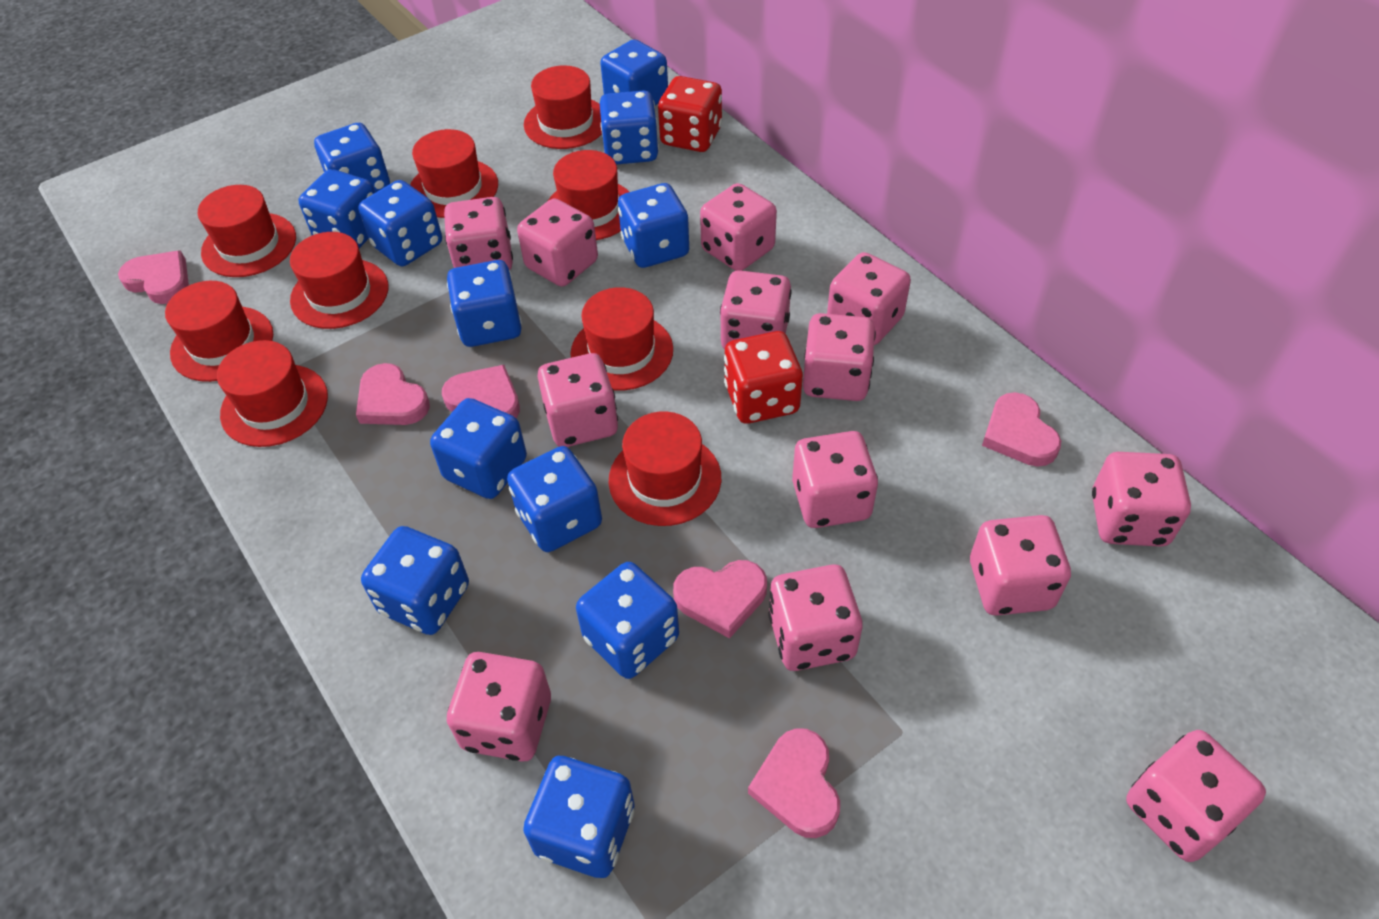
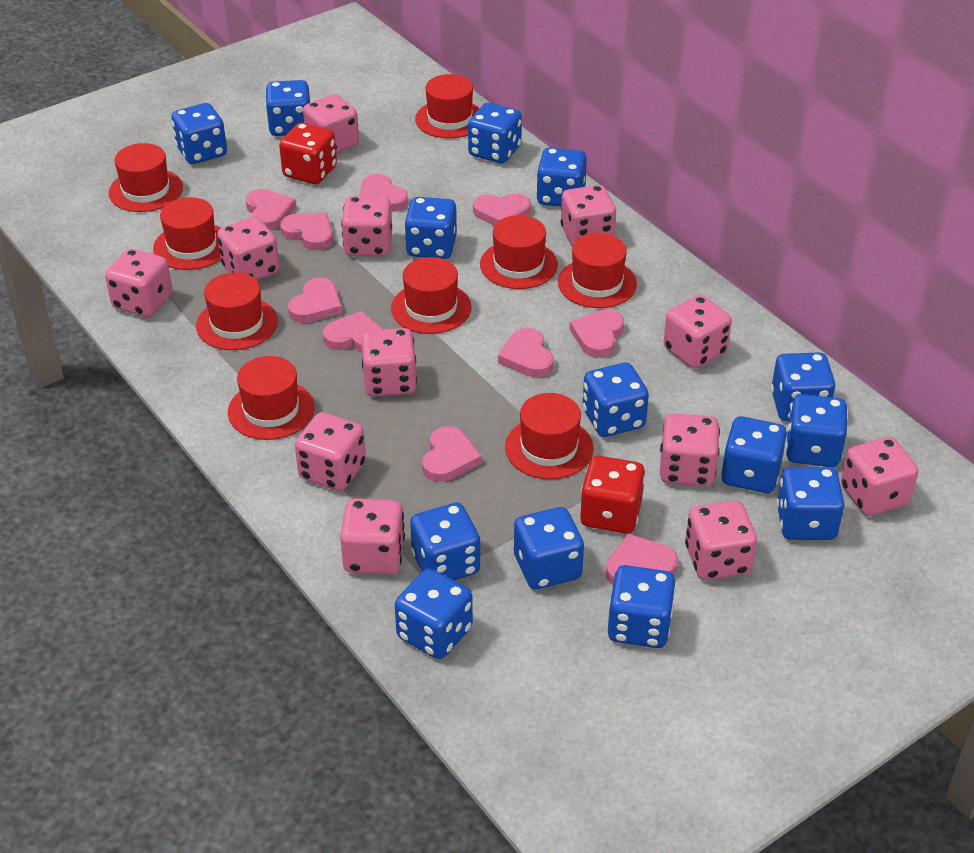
blue dice: 12 -> 14
pink dice: 13 -> 12
pink heart: 6 -> 10

